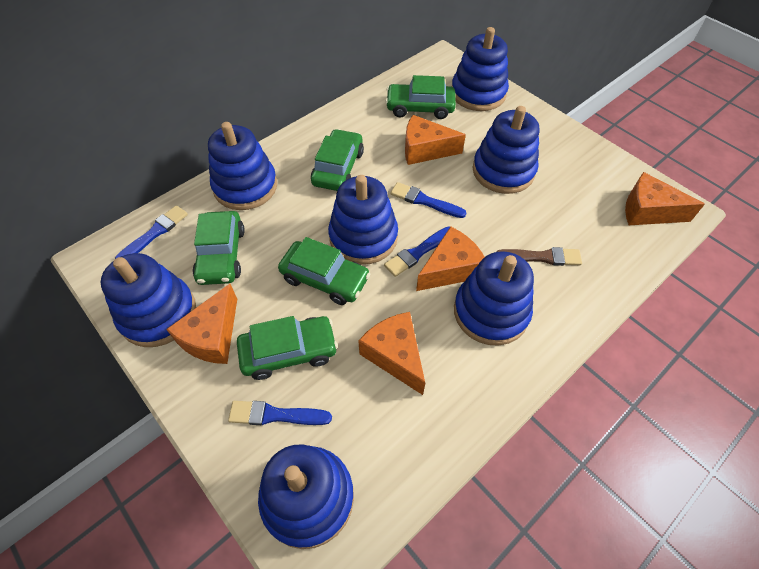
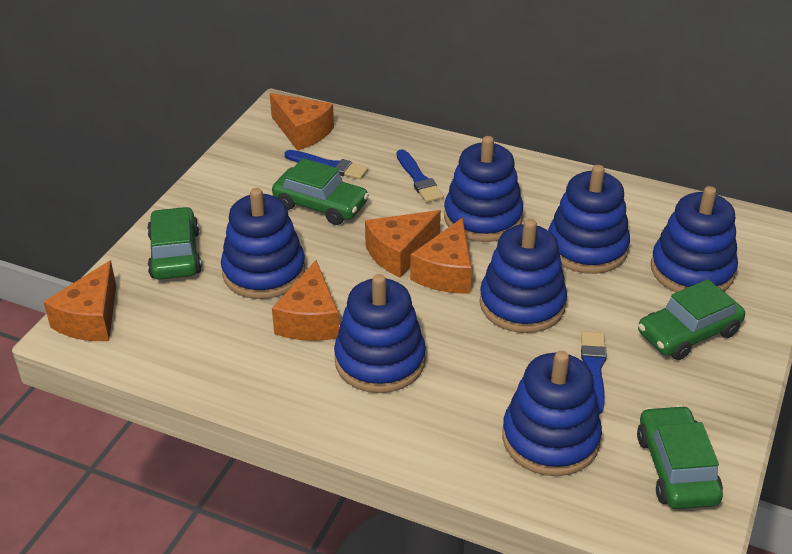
blue brush: 4 -> 3
brown brush: 1 -> 0
green car: 5 -> 4

